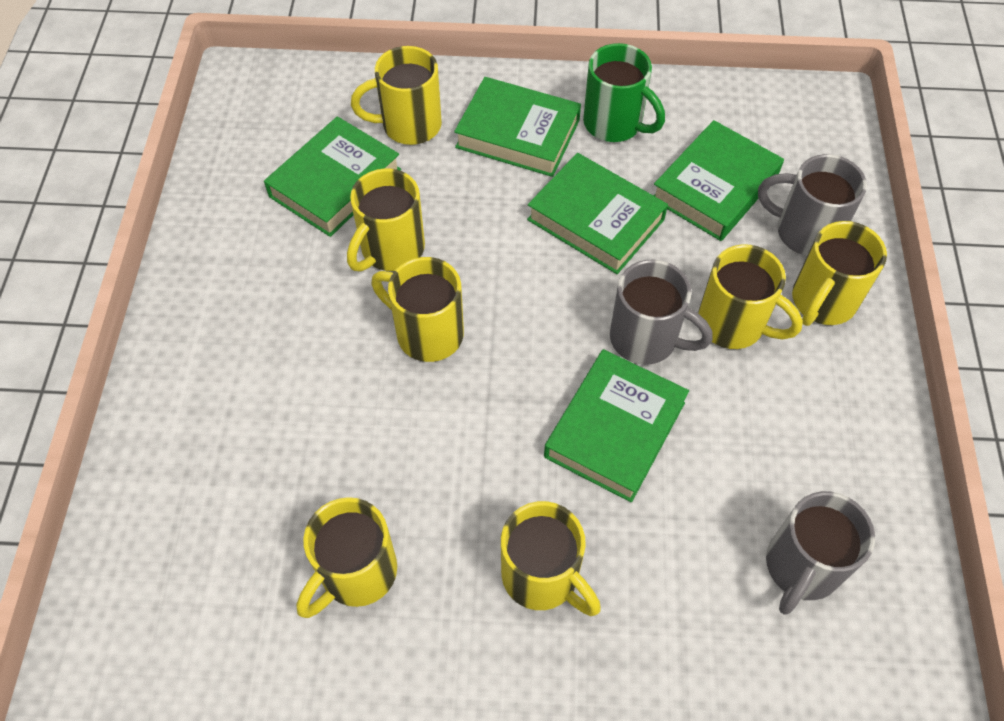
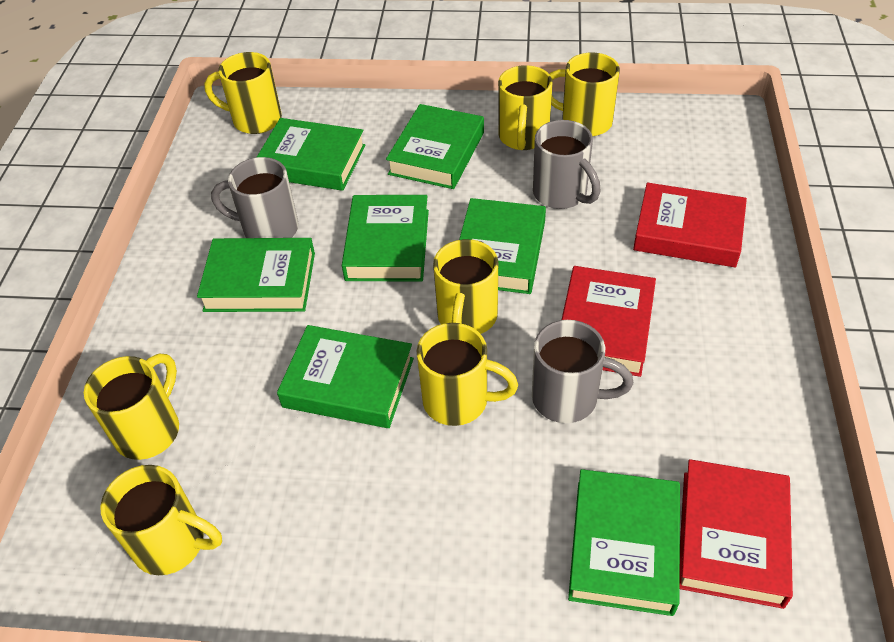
green book: 5 -> 7
green mug: 1 -> 0
red book: 0 -> 3

